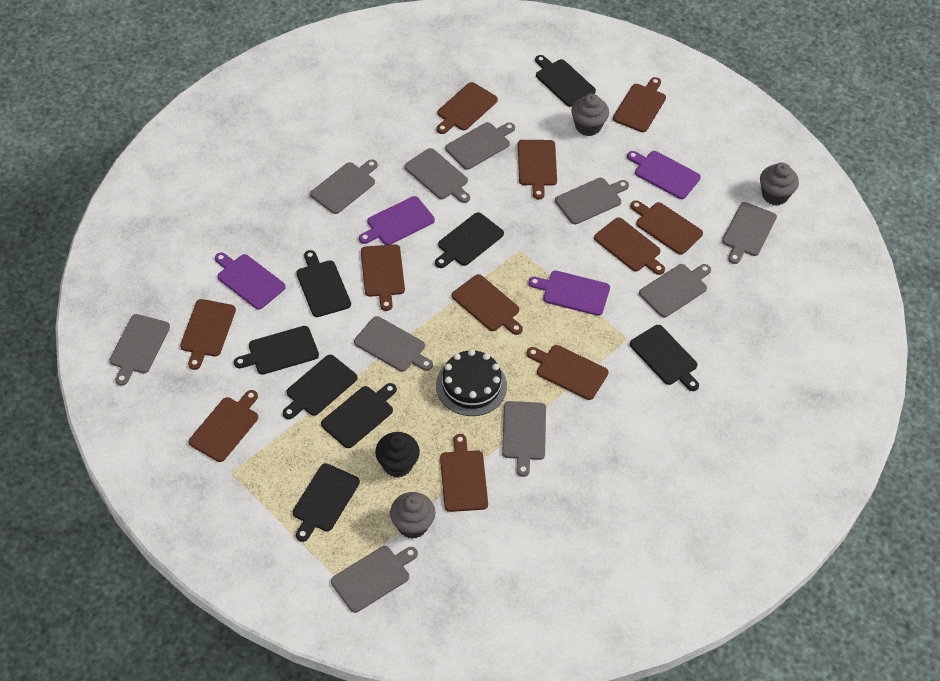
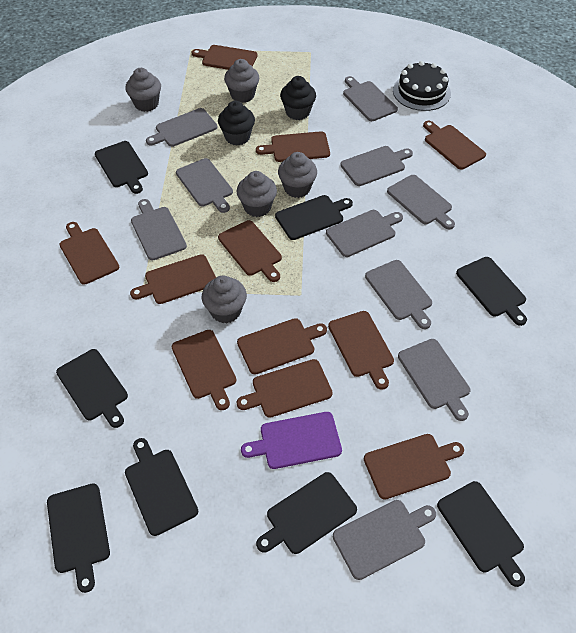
black cupcake: 1 -> 2
grey cupcake: 3 -> 5
purple cutting board: 4 -> 1

